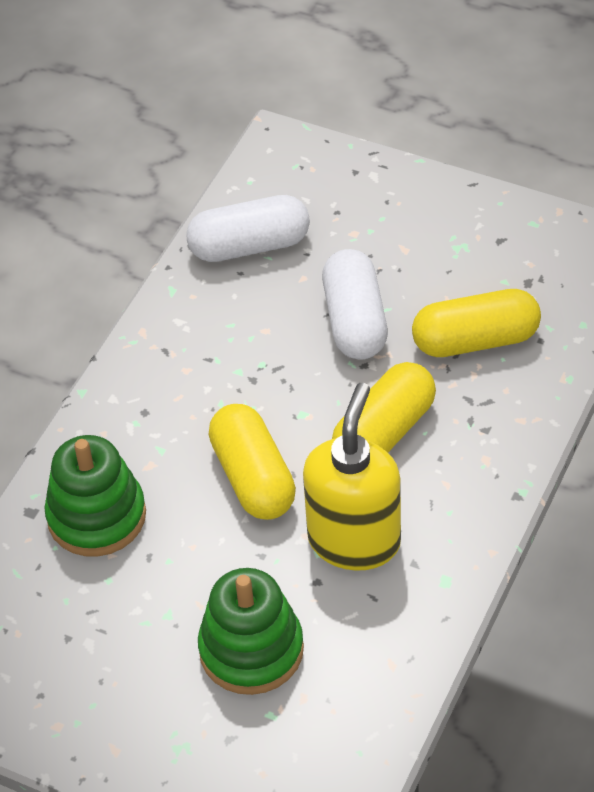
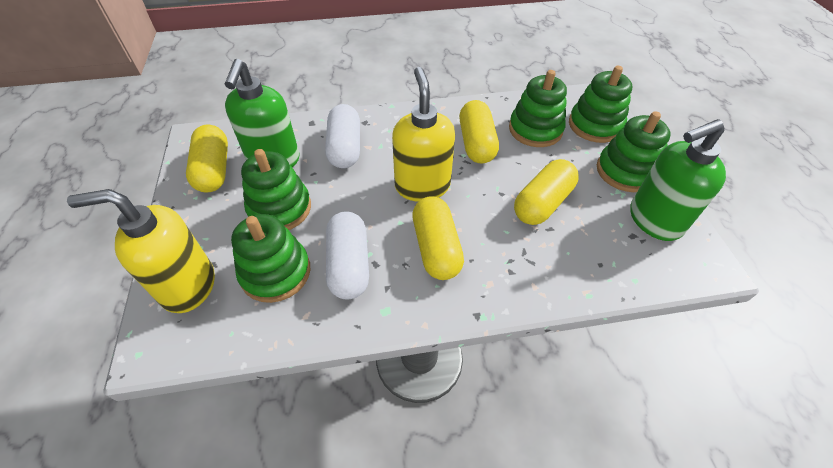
green soap dispenser: 0 -> 2
green stacking toy: 2 -> 5
yellow capsule: 3 -> 4
yellow soap dispenser: 1 -> 2

